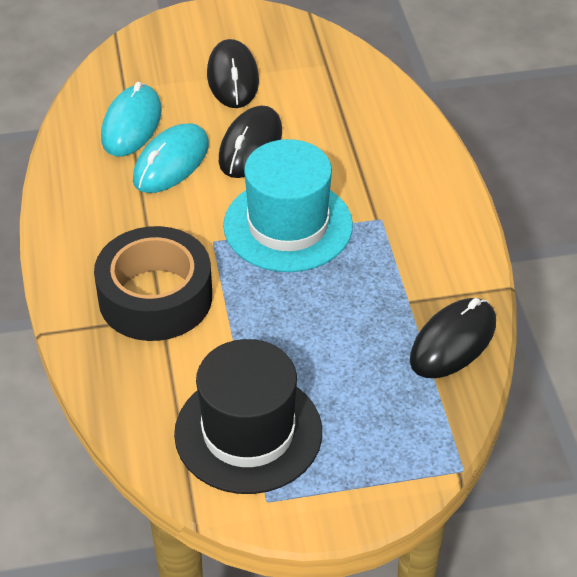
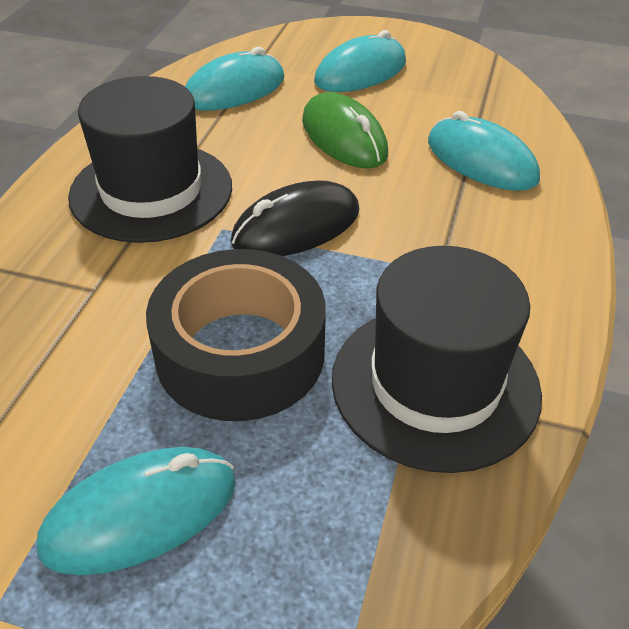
black hat: 1 -> 2
black mouse: 3 -> 1
green mouse: 0 -> 1
turquoise hat: 1 -> 0
turquoise mouse: 2 -> 4

